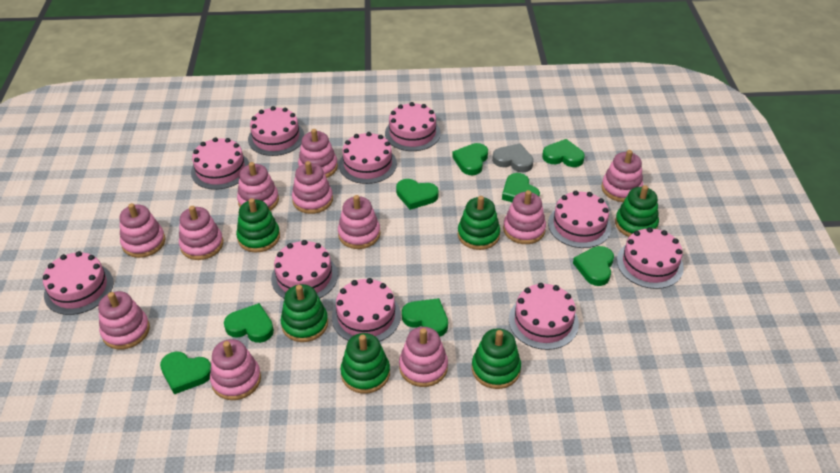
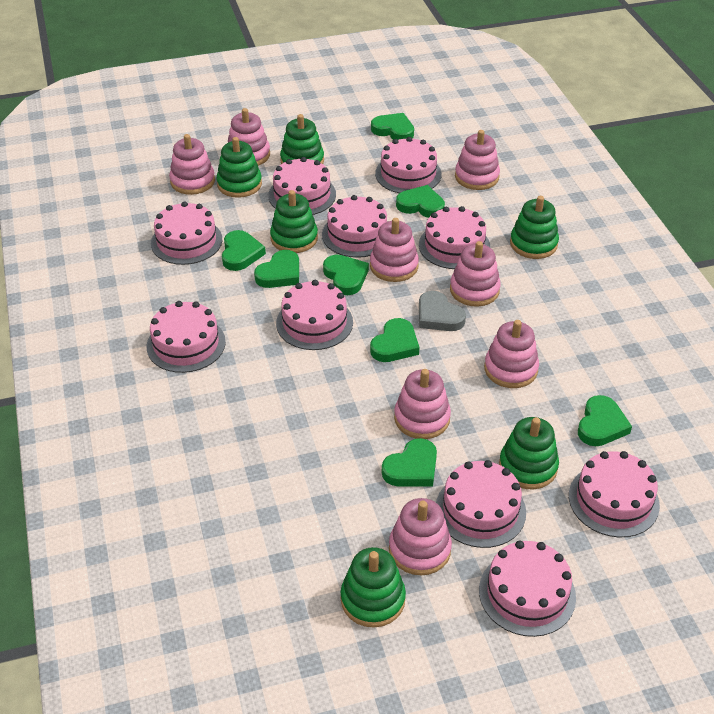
pink stacking toy: 11 -> 8

